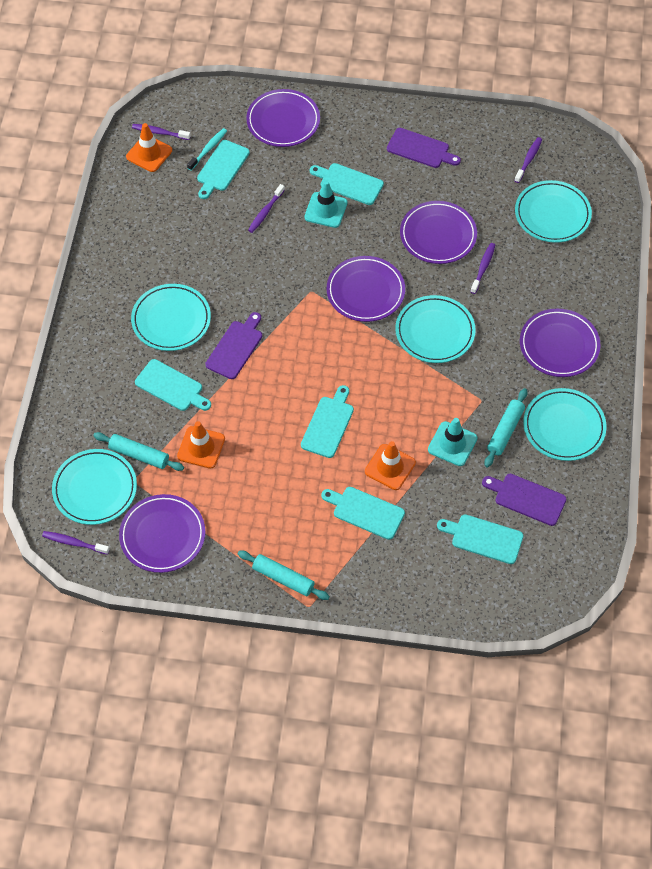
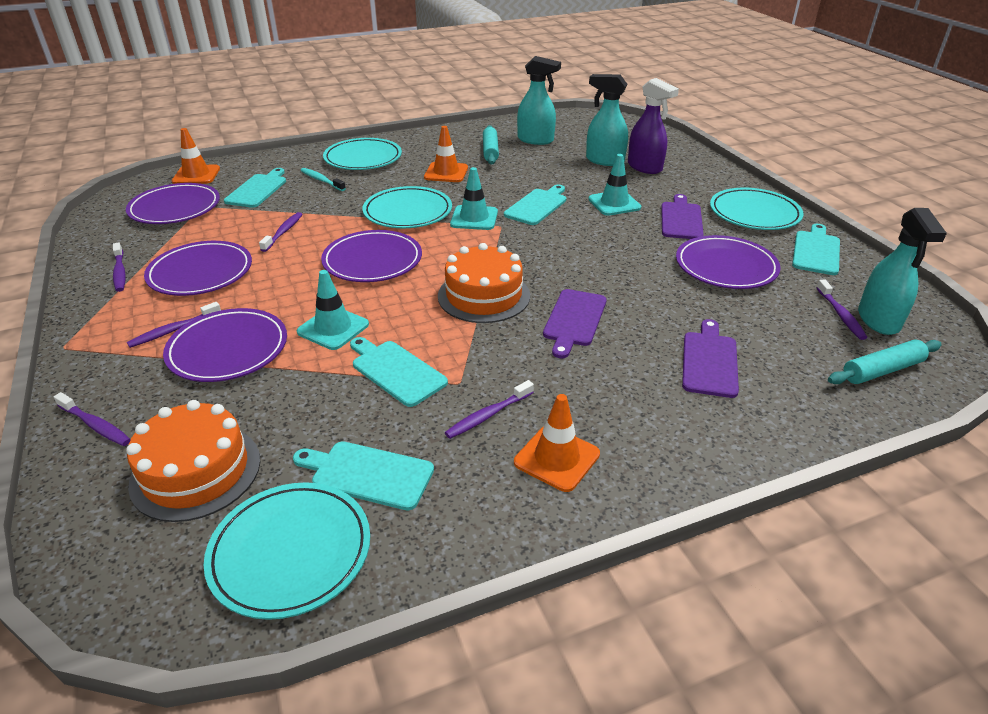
orange cake: 0 -> 2
purple spray bottle: 0 -> 1
purple toothbrush: 5 -> 6
turquoise cutting board: 6 -> 5
turquoise plate: 5 -> 4
turquoise rolling pin: 3 -> 2
turquoise spray bottle: 0 -> 3
turquoise traffic cone: 2 -> 3

